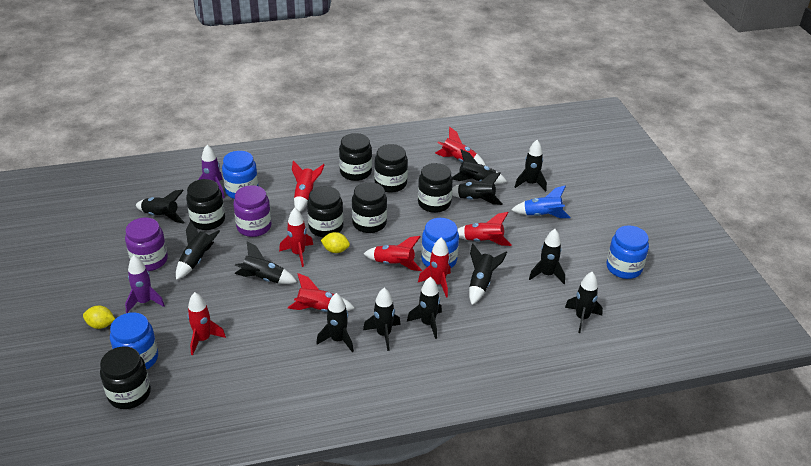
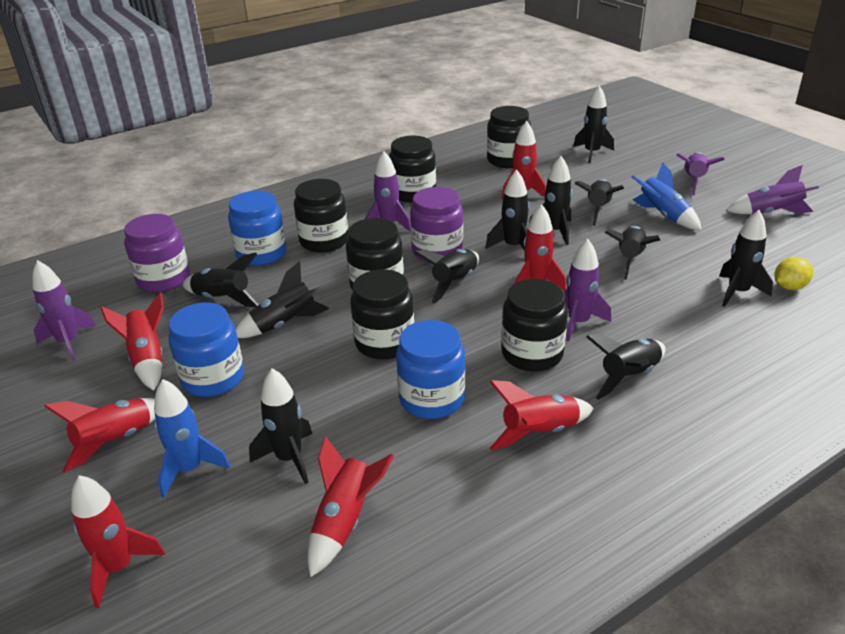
black jar: 7 -> 6
black rocket: 12 -> 11
blue jar: 4 -> 3
blue rocket: 1 -> 2
purple rocket: 2 -> 5
red rocket: 8 -> 7
yellow lemon: 2 -> 1

